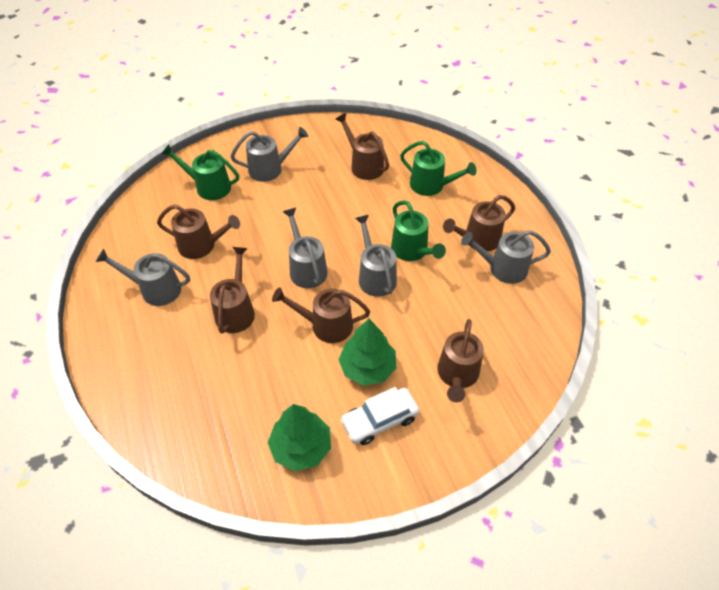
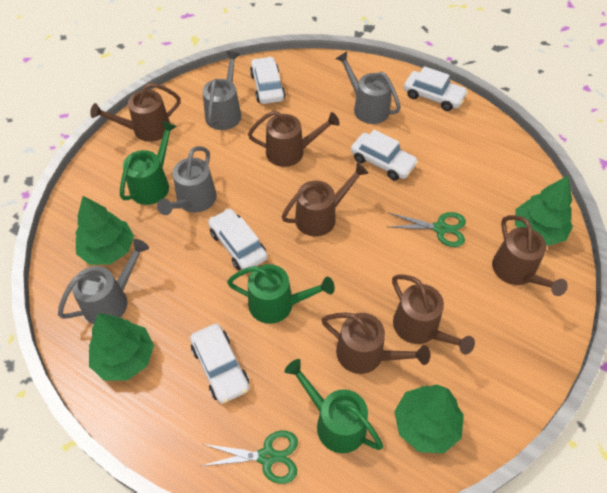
green scissors: 0 -> 2
green tree: 2 -> 4
grey watering can: 5 -> 4
white car: 1 -> 5

